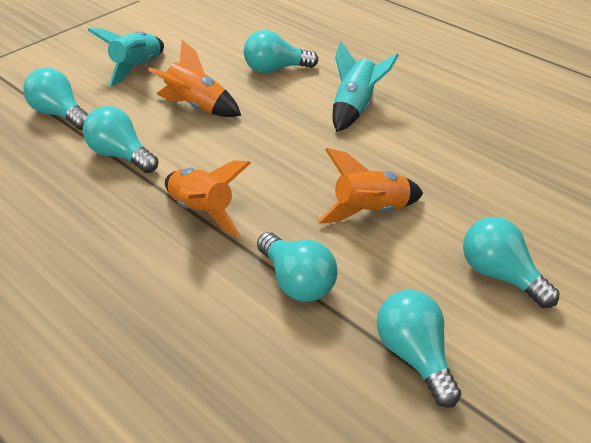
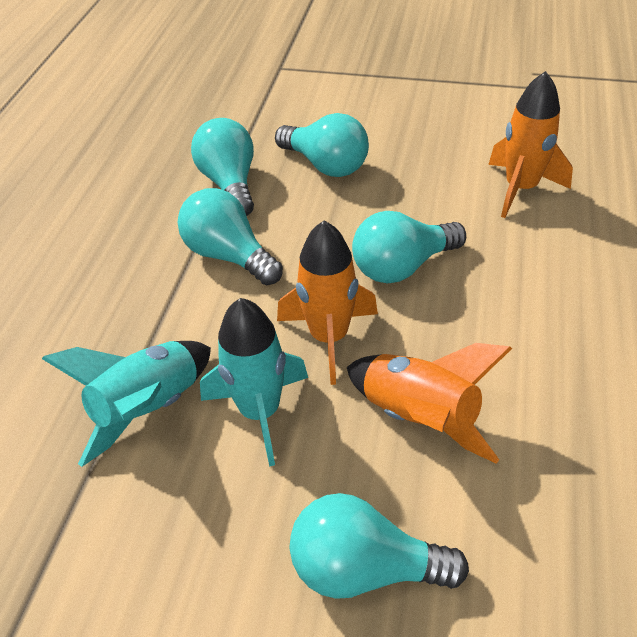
turquoise light bulb: 6 -> 5

